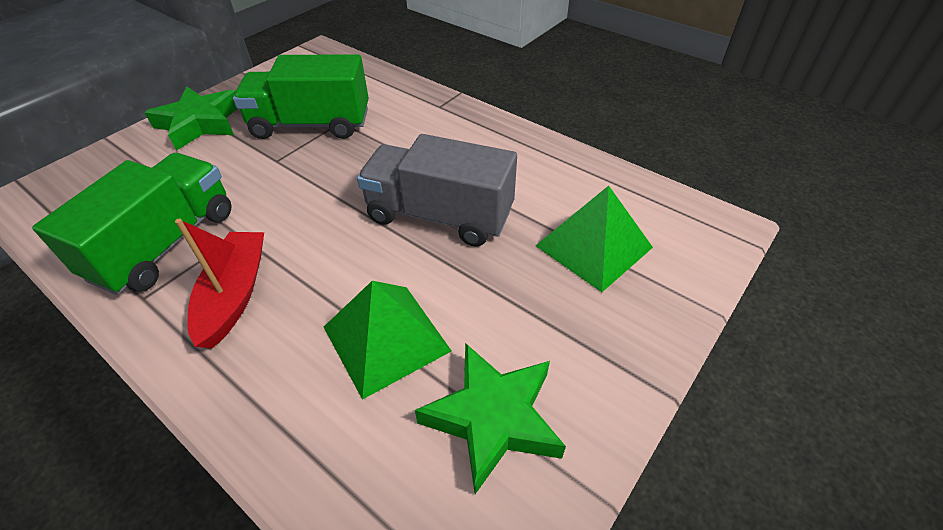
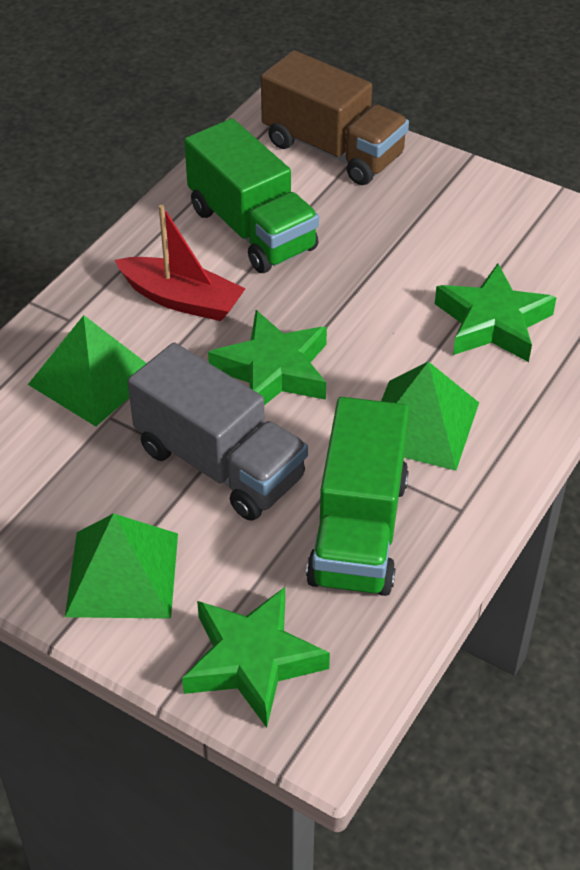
brown truck: 0 -> 1
green pyramid: 2 -> 3
green star: 2 -> 3

